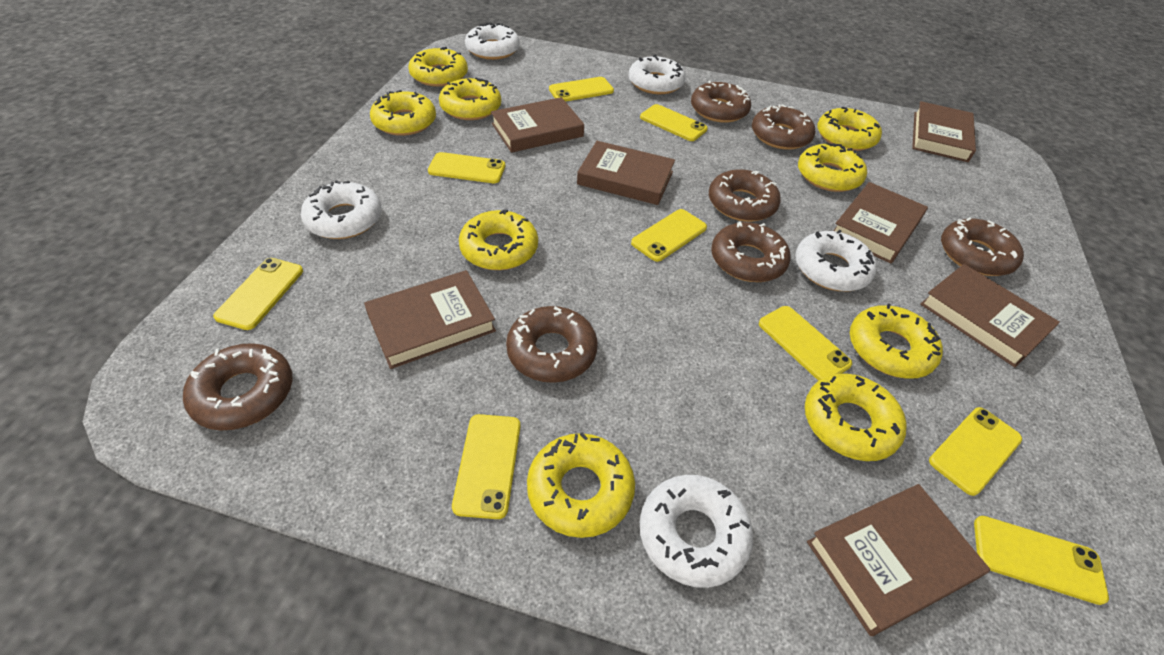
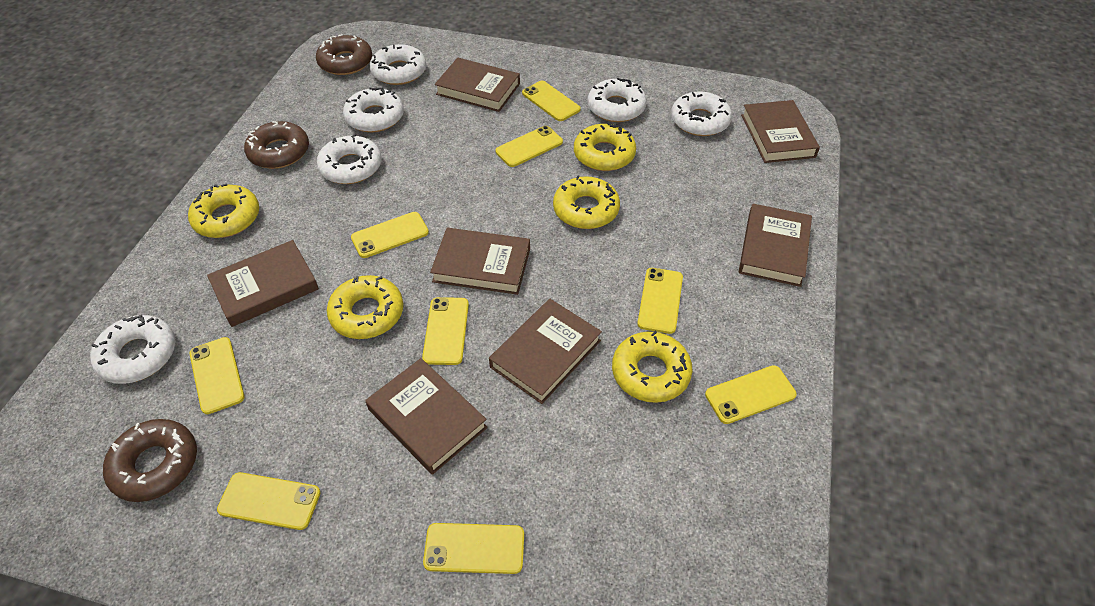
brown donut: 7 -> 3
white donut: 5 -> 6
yellow donut: 9 -> 5

